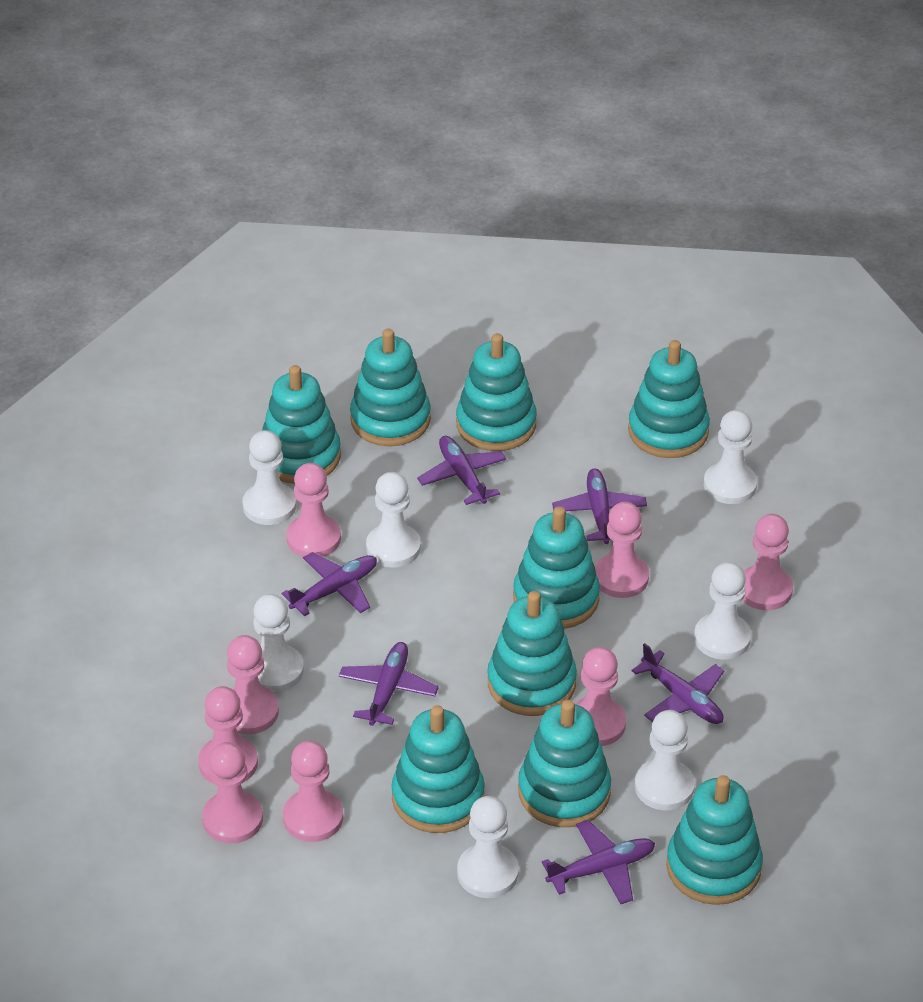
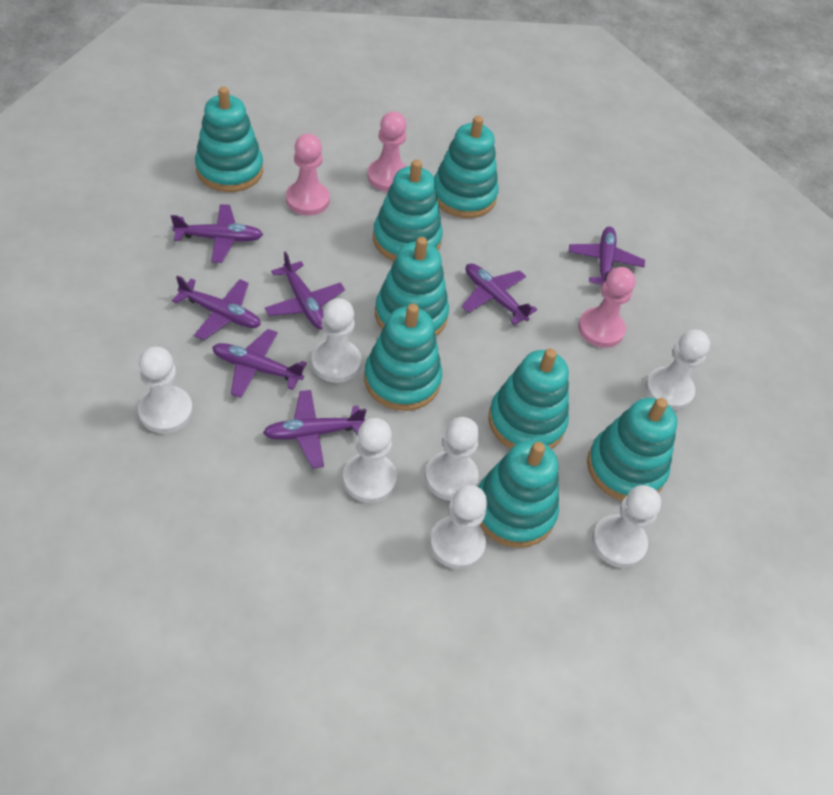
pink pawn: 8 -> 3
purple plane: 6 -> 7
turquoise stacking toy: 9 -> 8

